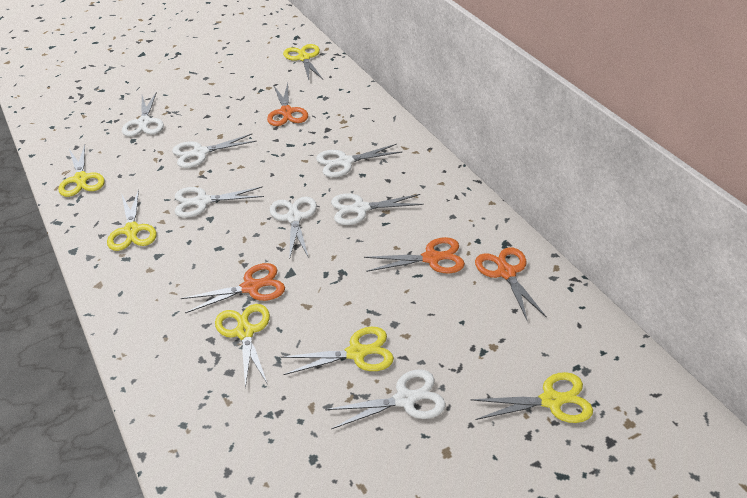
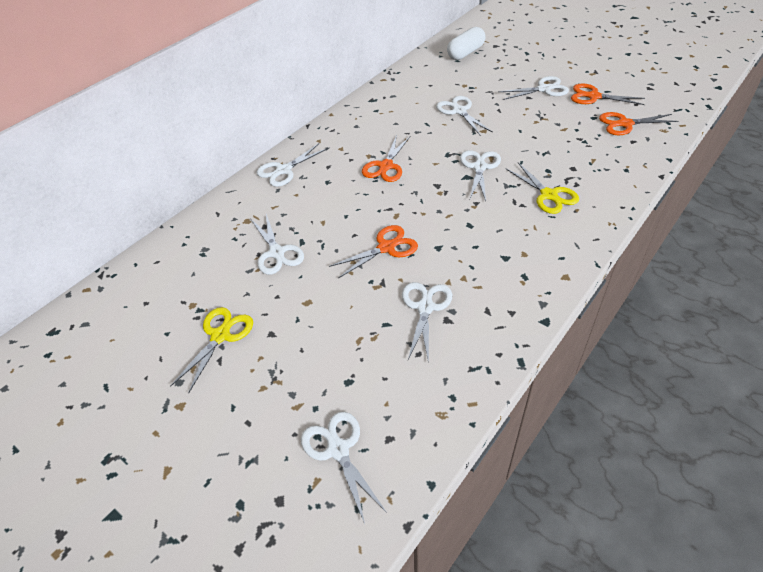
white capsule: 0 -> 1
yellow scissors: 6 -> 2

